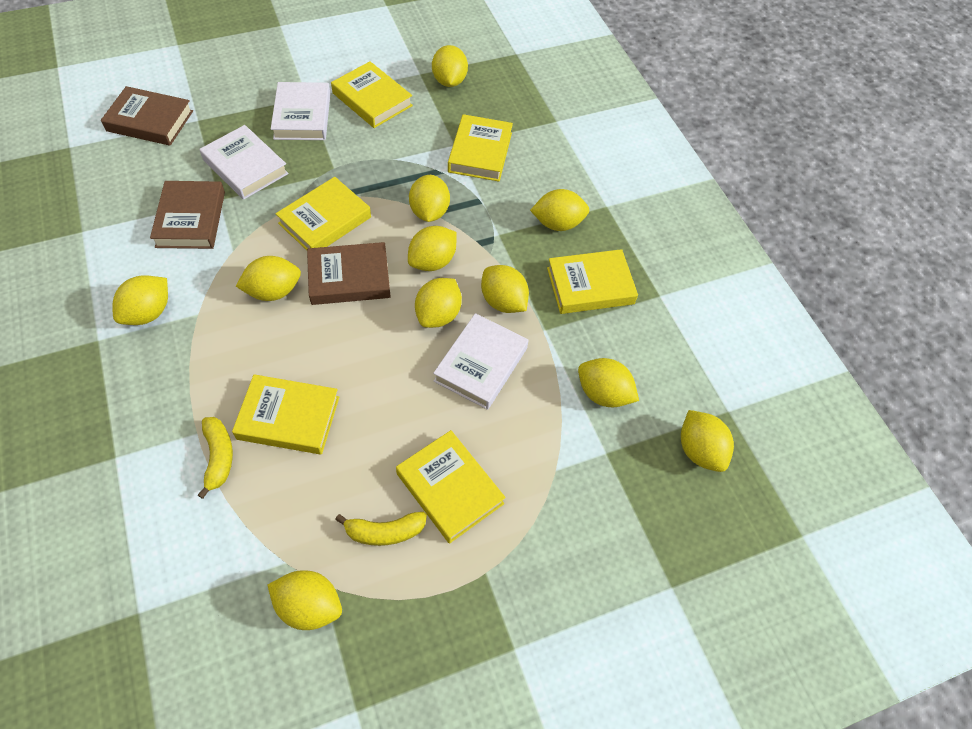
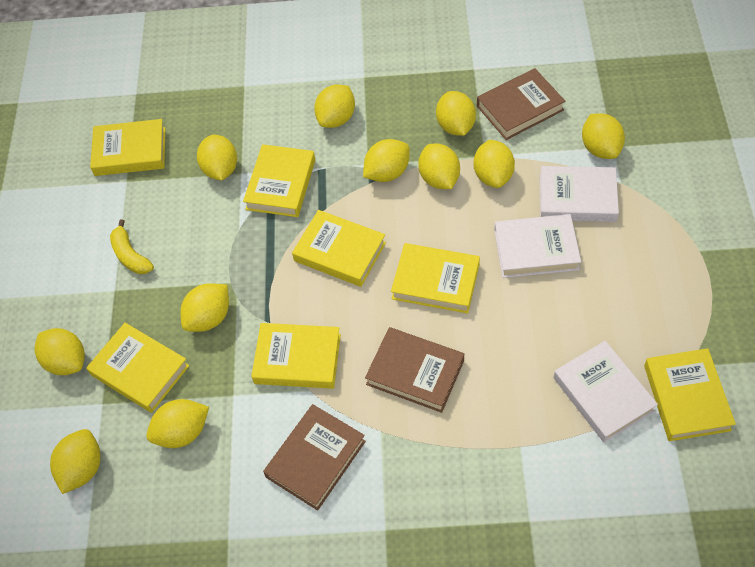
yellow banana: 2 -> 1
yellow book: 6 -> 7

